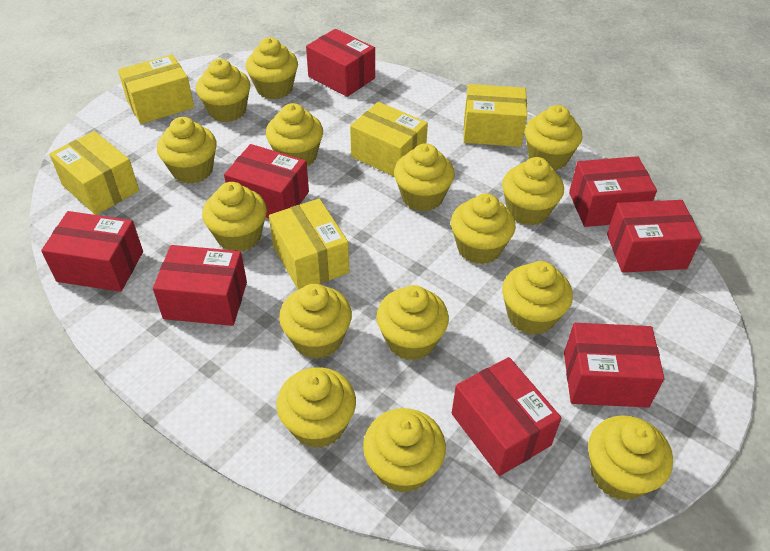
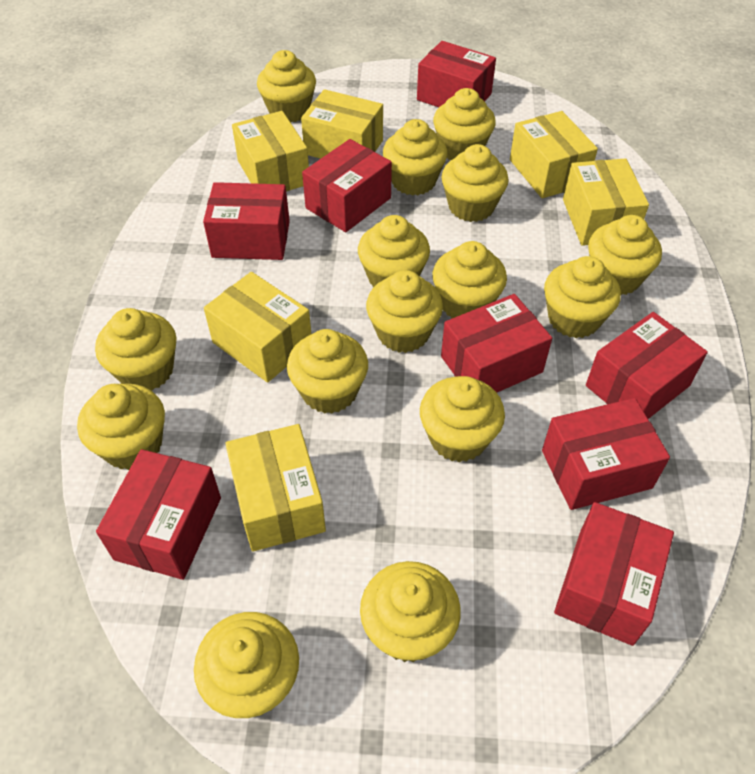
yellow box: 5 -> 6

